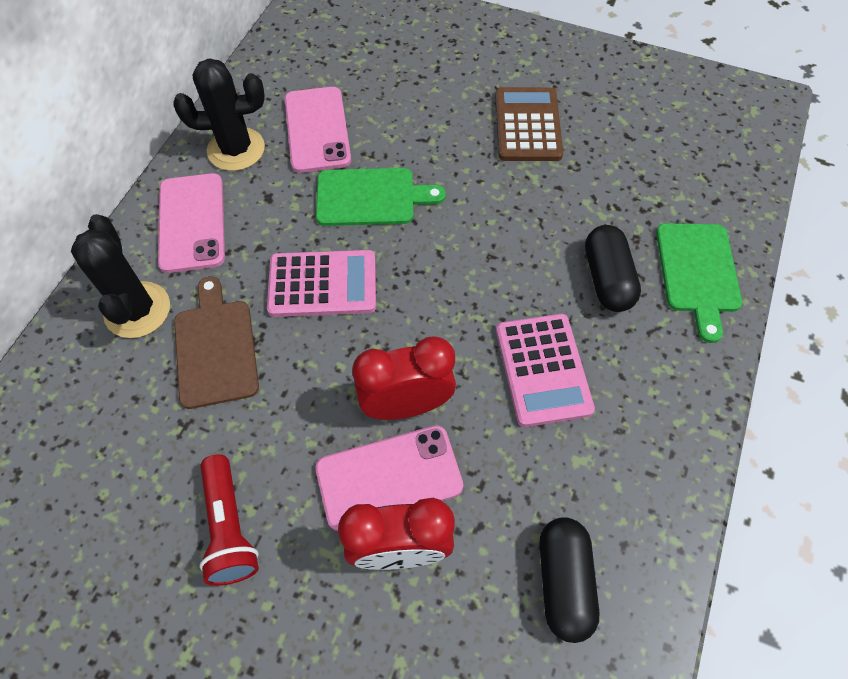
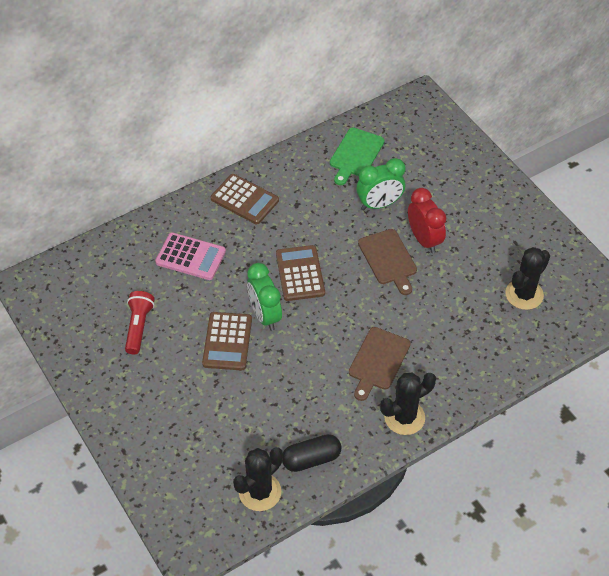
black cactus: 2 -> 3
black capsule: 2 -> 1
brown calculator: 1 -> 3
brown cutting board: 1 -> 2
green clock: 0 -> 2
green cutting board: 2 -> 1
pink calculator: 2 -> 1
pink phone: 3 -> 0
red clock: 2 -> 1

